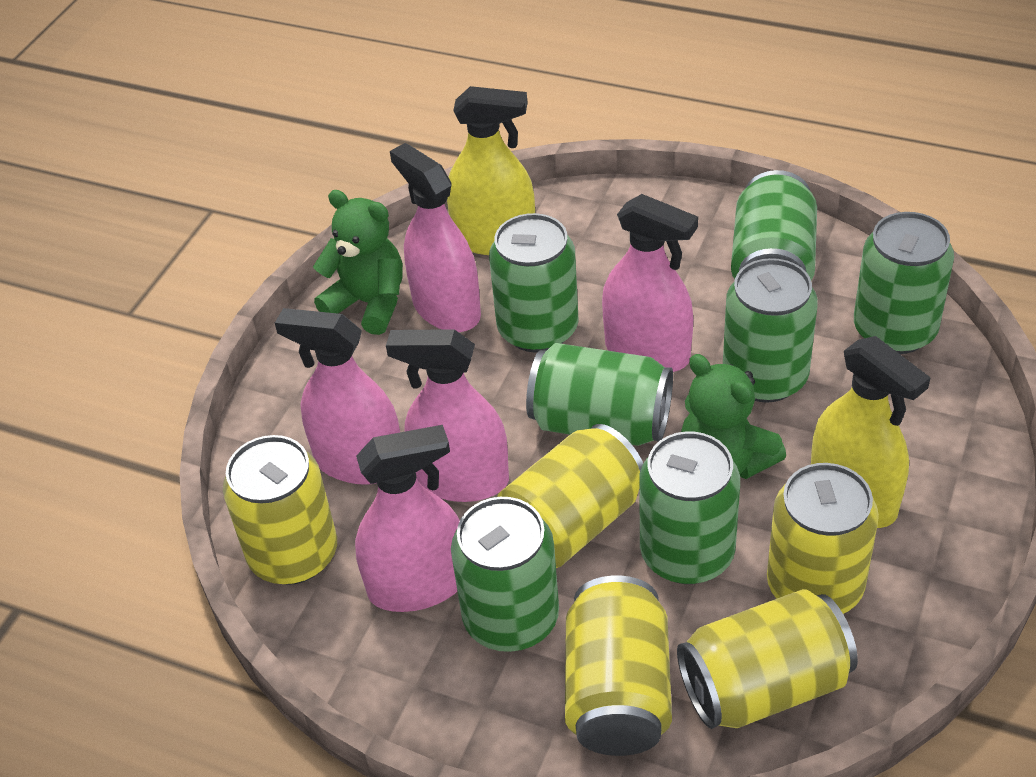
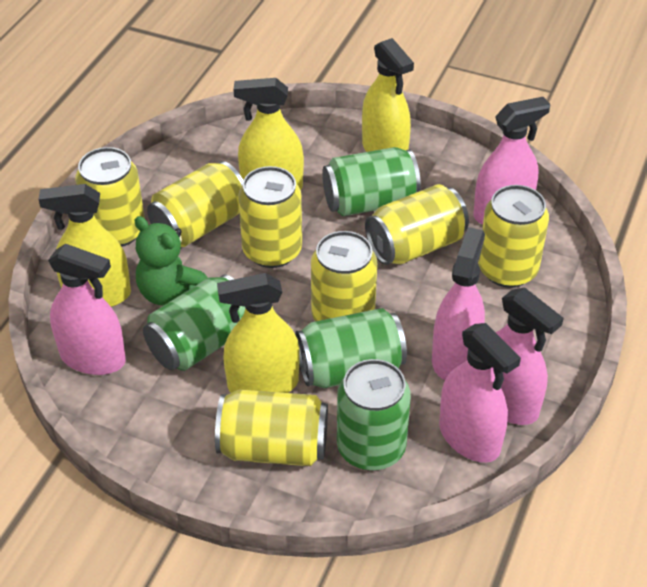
green can: 7 -> 4
green teddy bear: 2 -> 1
yellow can: 5 -> 7
yellow spray bottle: 2 -> 4

